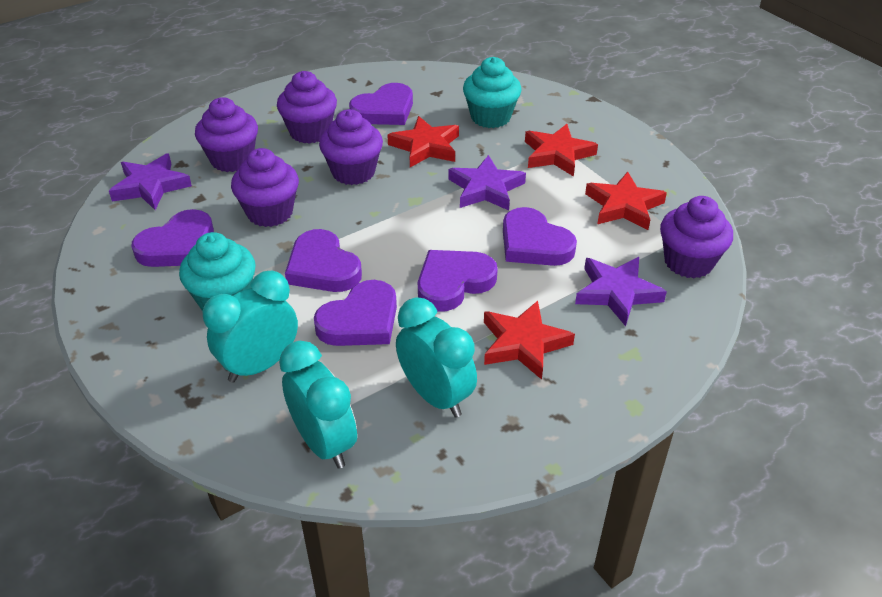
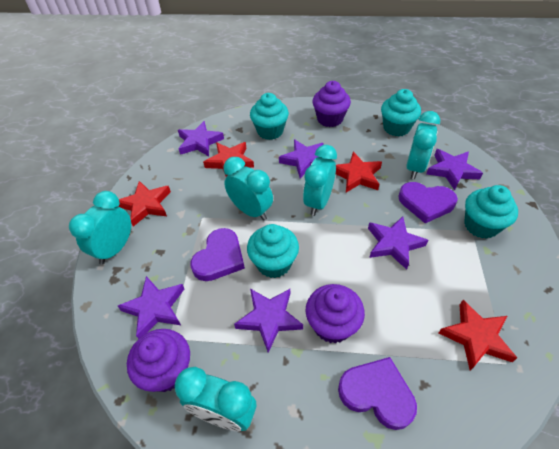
purple cupcake: 5 -> 3
purple heart: 6 -> 3
purple star: 3 -> 6
turquoise clock: 3 -> 5
turquoise cupcake: 2 -> 4

